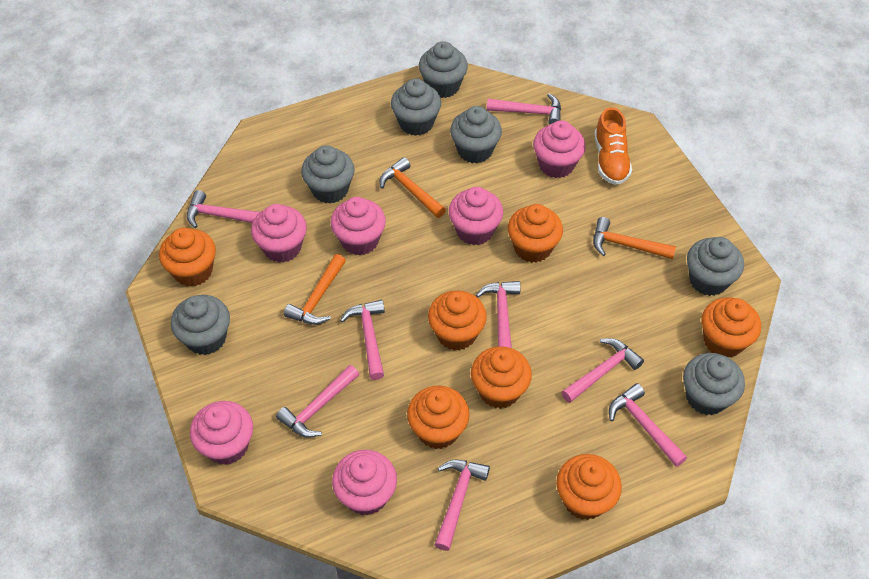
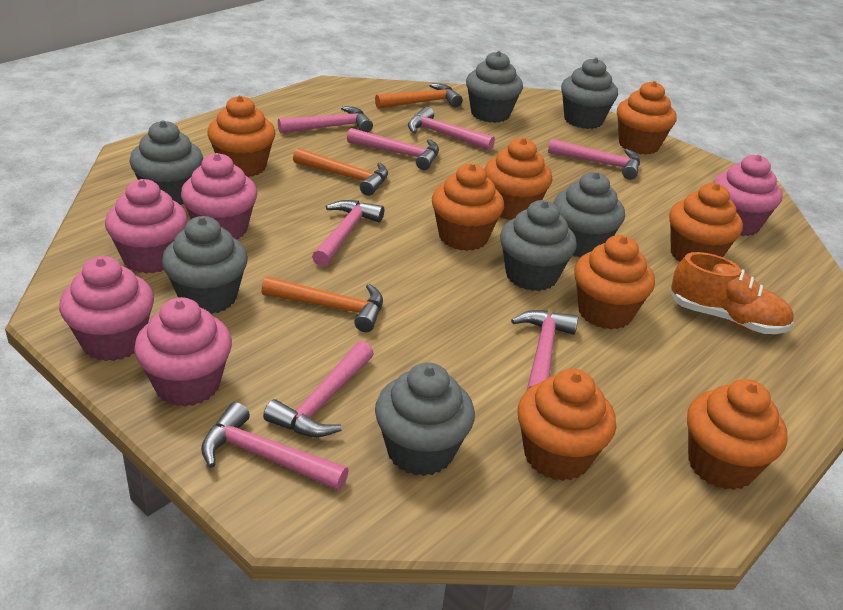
orange cupcake: 7 -> 8
pink cupcake: 6 -> 5

